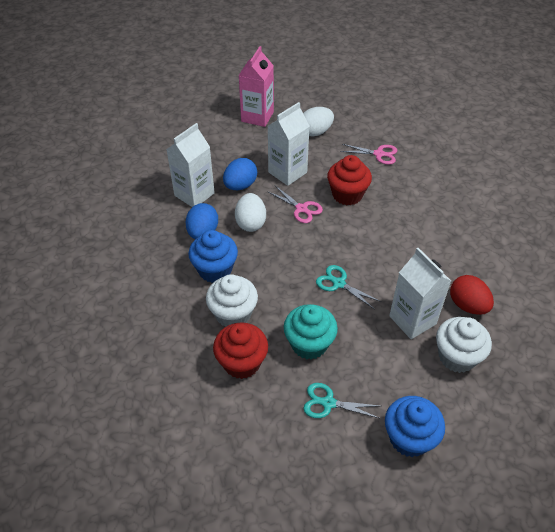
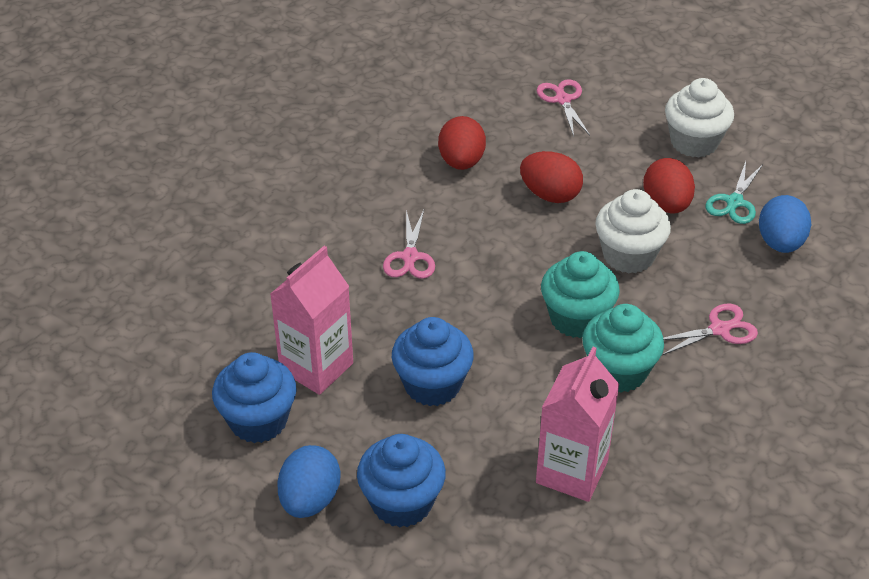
blue cupcake: 2 -> 3
pink carton: 1 -> 2
pink scissors: 2 -> 3
red cupcake: 2 -> 0
red egg: 1 -> 3
turquoise cupcake: 1 -> 2
turquoise scissors: 2 -> 1
white carton: 3 -> 0
white egg: 2 -> 0

